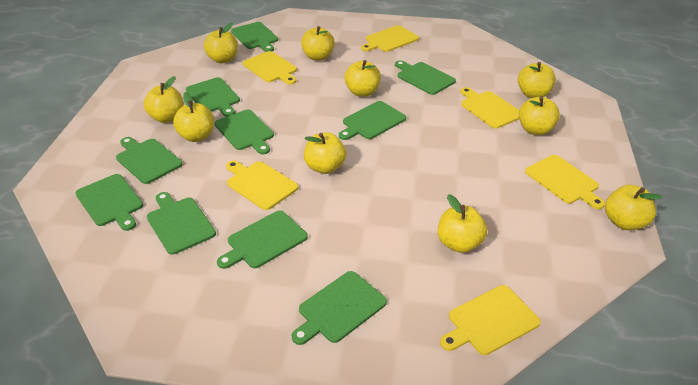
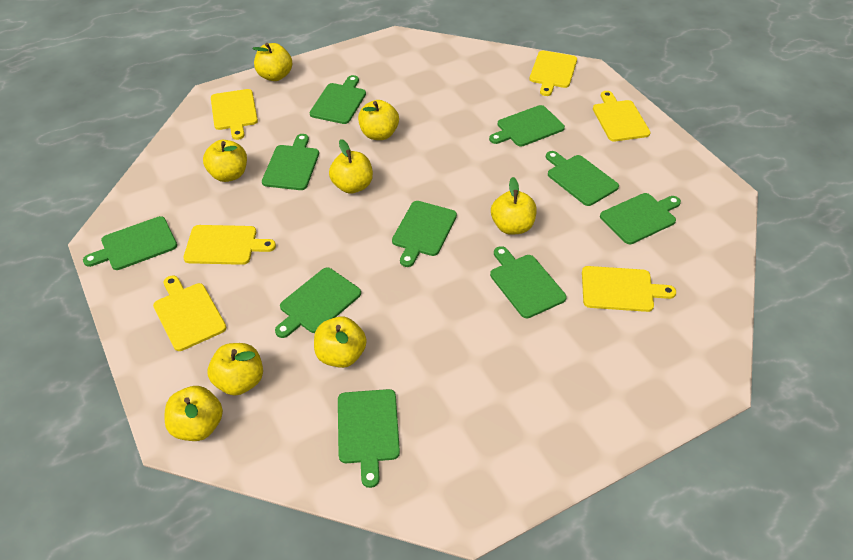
yellow apple: 10 -> 8

